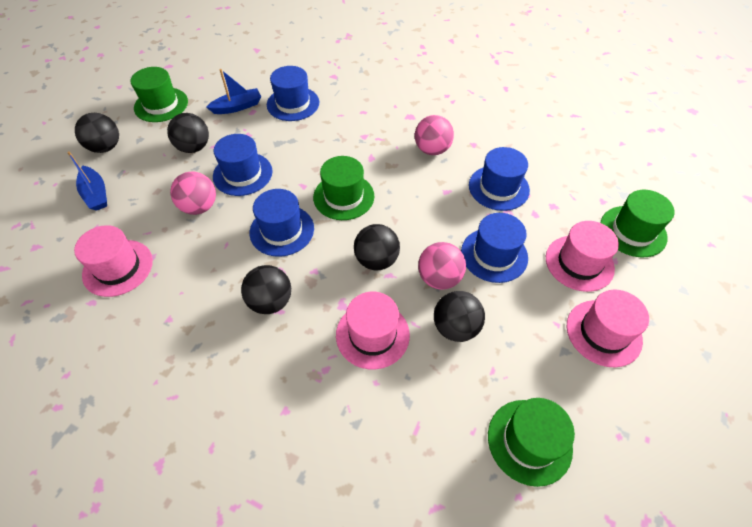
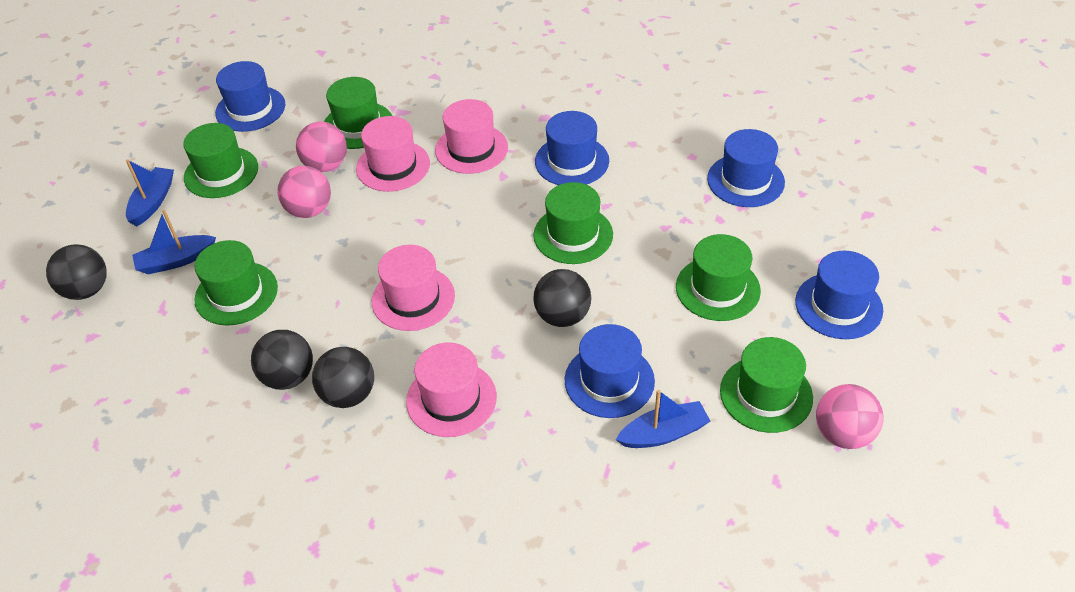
black ball: 5 -> 4
blue boat: 2 -> 3
green hat: 4 -> 6

